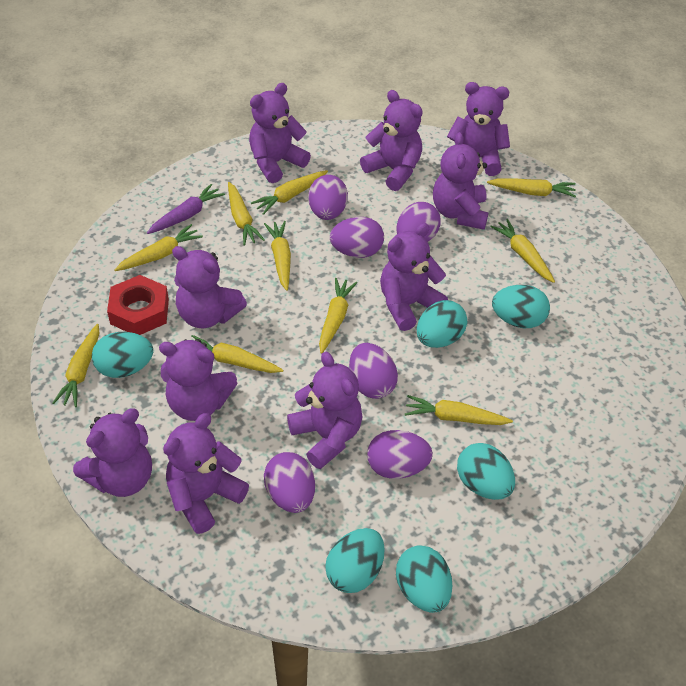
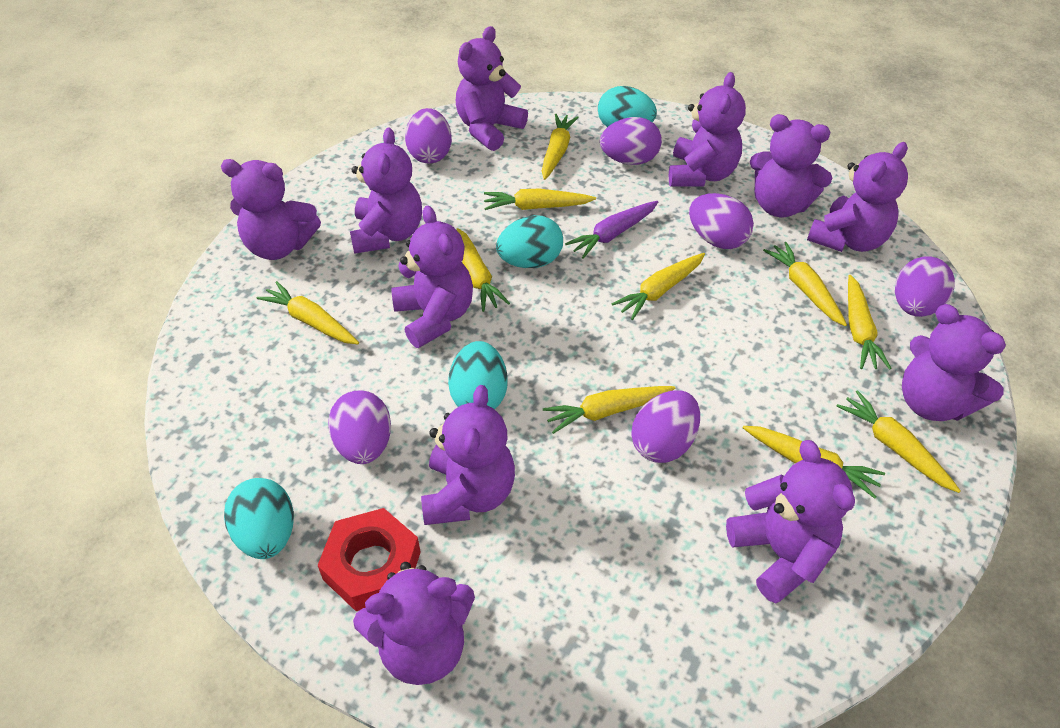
purple teddy bear: 10 -> 11
turquoise egg: 6 -> 4

